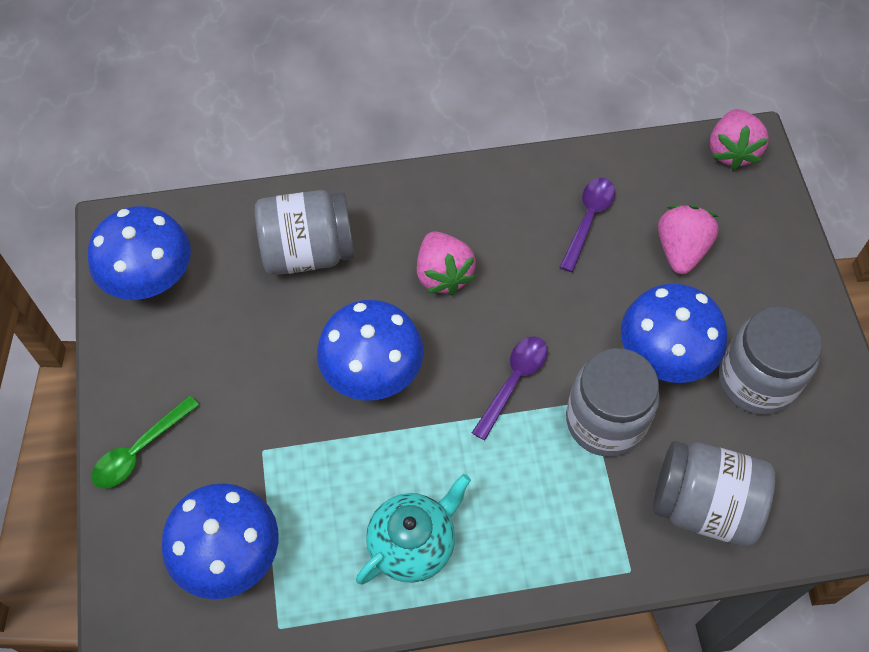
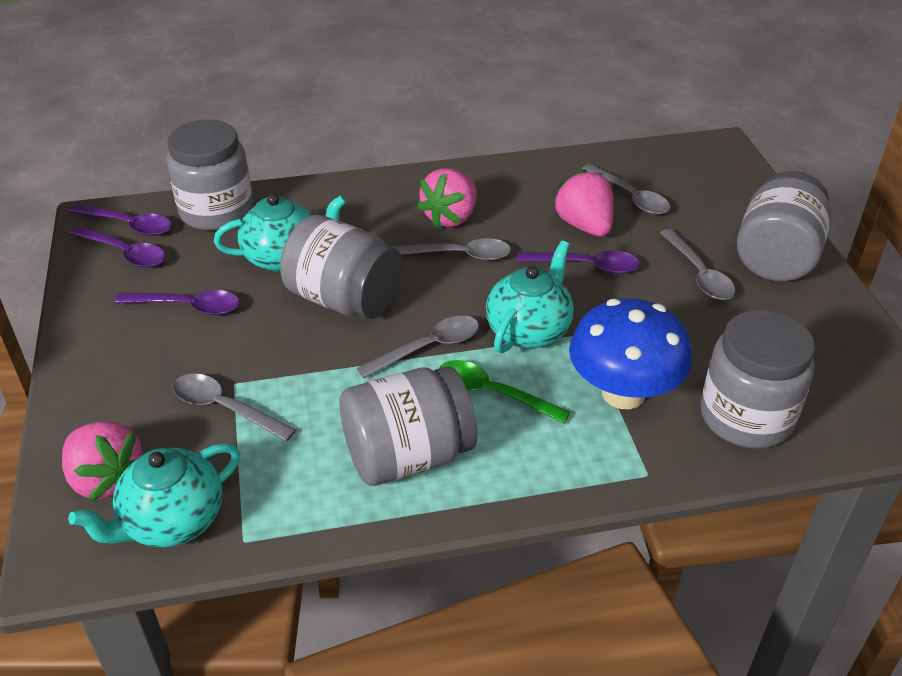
blue mushroom: 4 -> 1
grey jar: 4 -> 5
grey spoon: 0 -> 5
purple spoon: 2 -> 4
turquoise teapot: 1 -> 3

